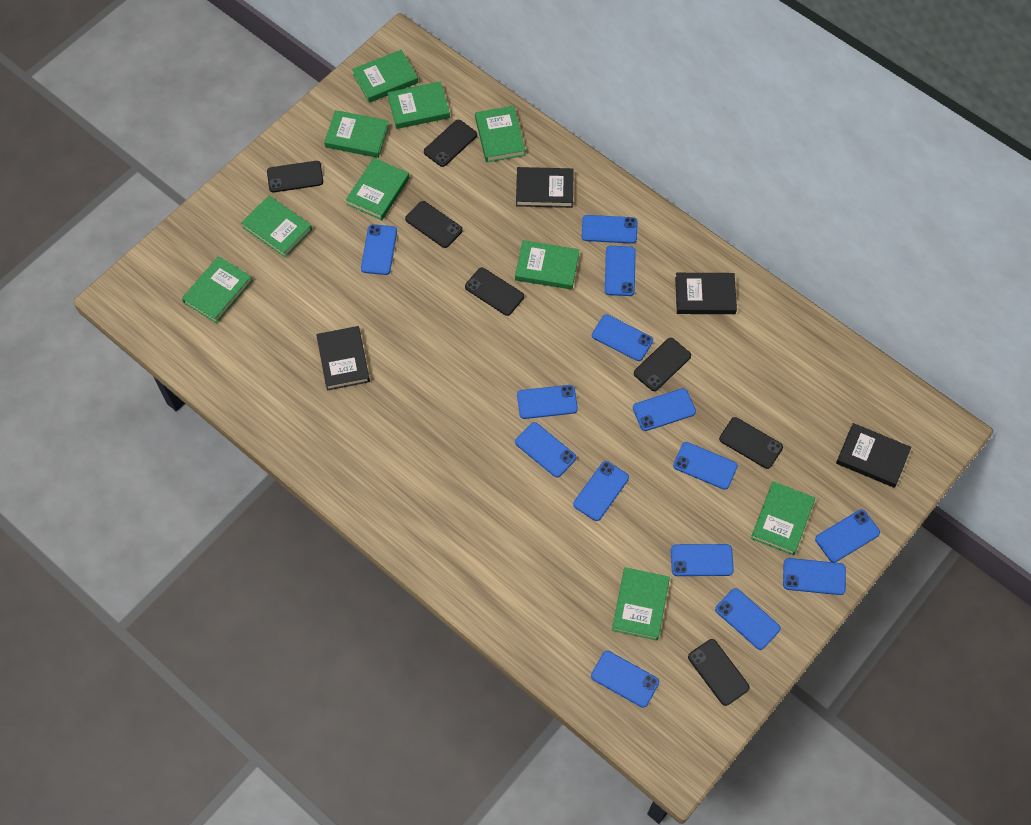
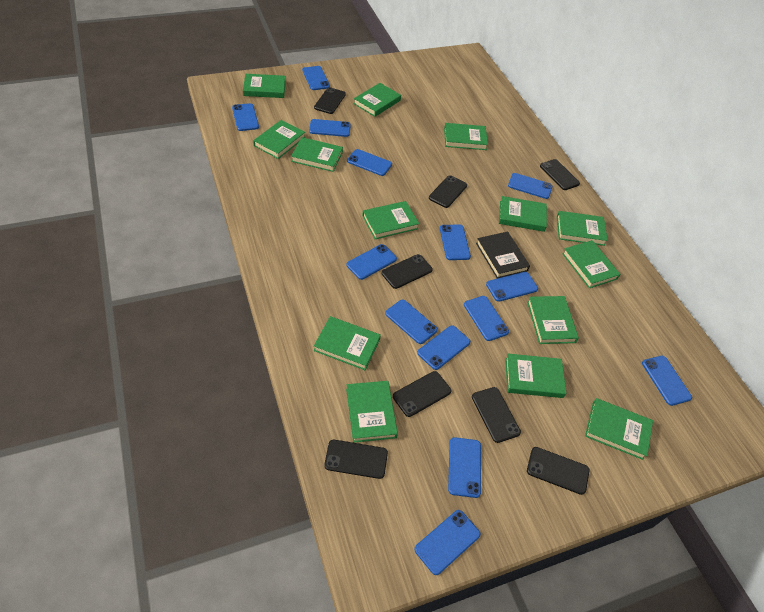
black book: 4 -> 1
black phone: 7 -> 8
green book: 10 -> 14

